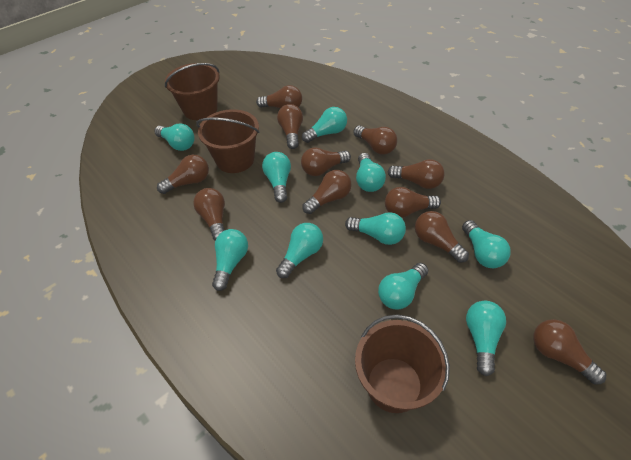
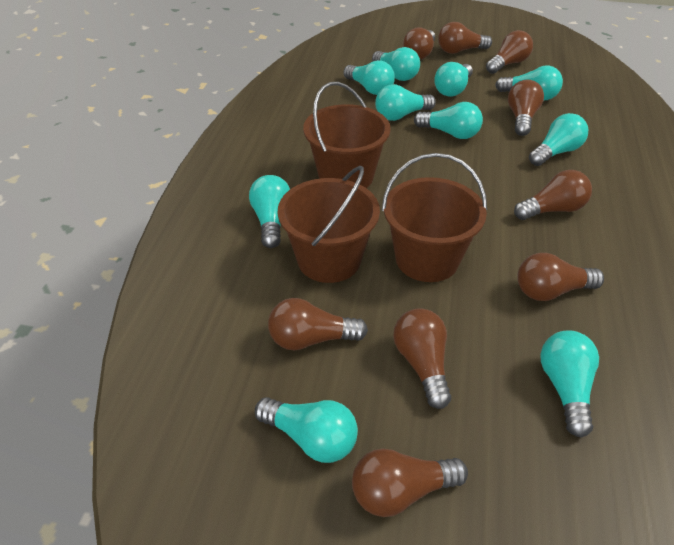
brown light bulb: 11 -> 9

